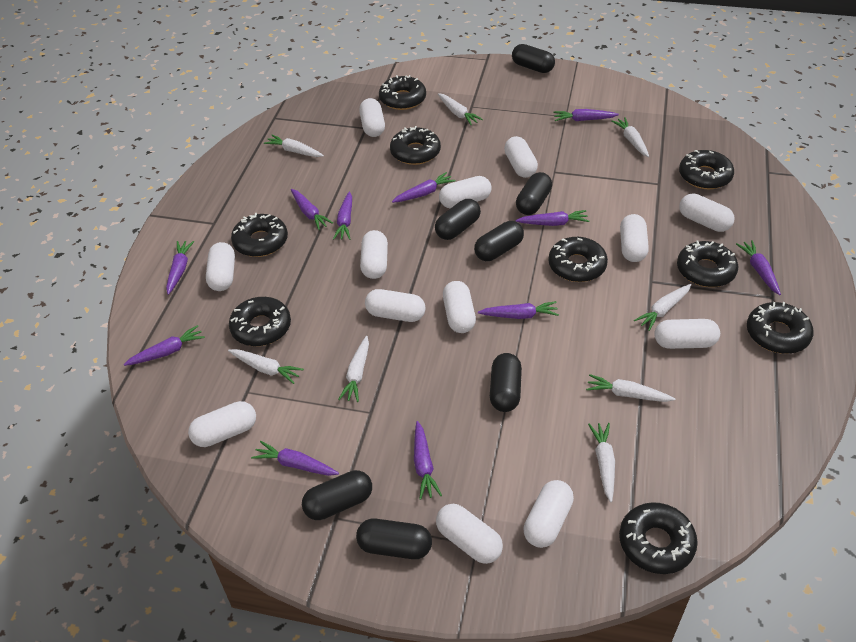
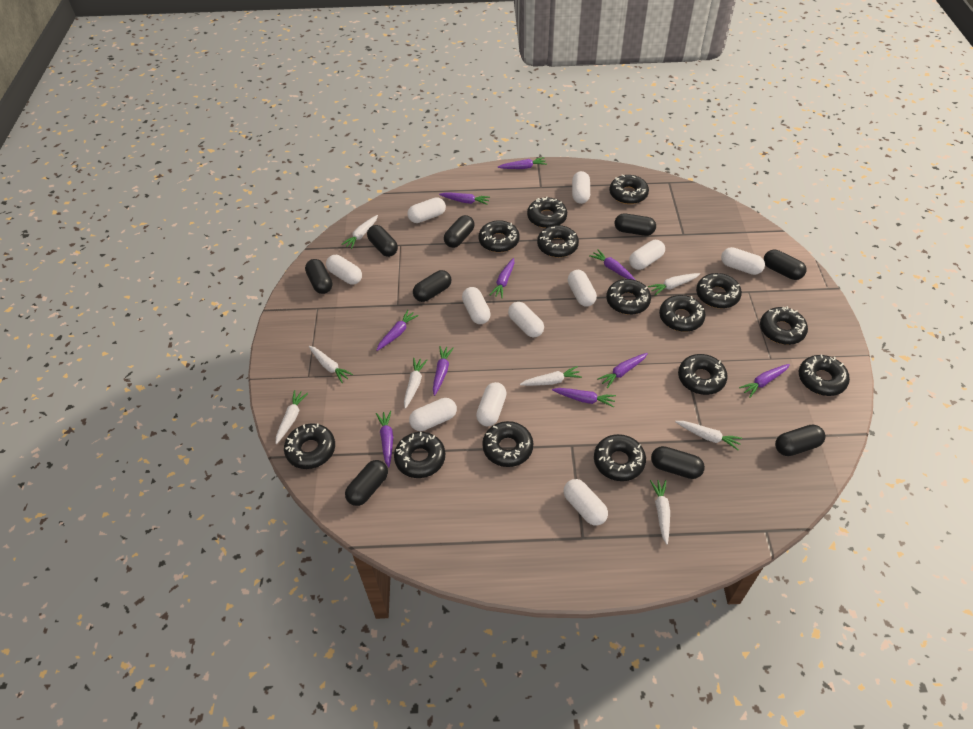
black capsule: 7 -> 9
black donut: 9 -> 14
purple carrot: 11 -> 10
white capsule: 13 -> 11

